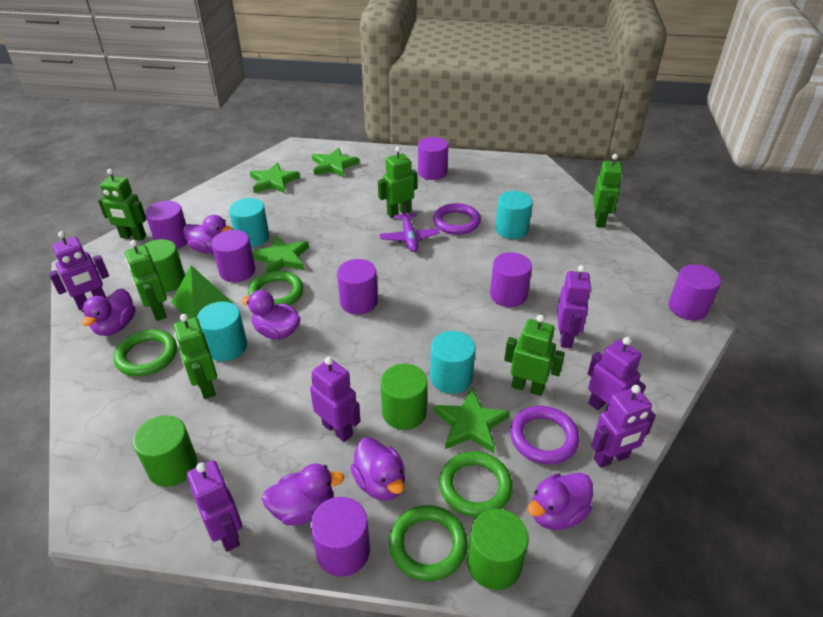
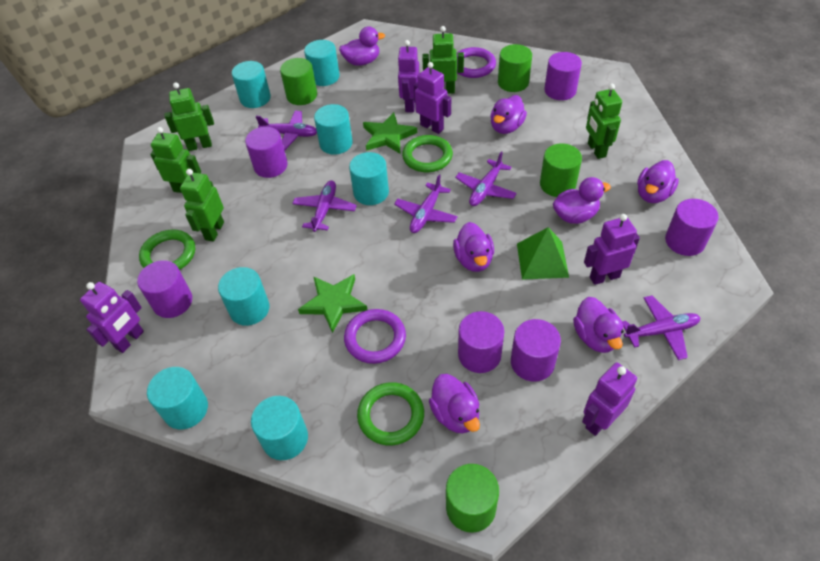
green ring: 4 -> 3
green robot: 6 -> 5
green star: 4 -> 2
purple cylinder: 7 -> 6
purple duck: 6 -> 7
purple plane: 1 -> 5
purple robot: 6 -> 5
turquoise cylinder: 4 -> 7

